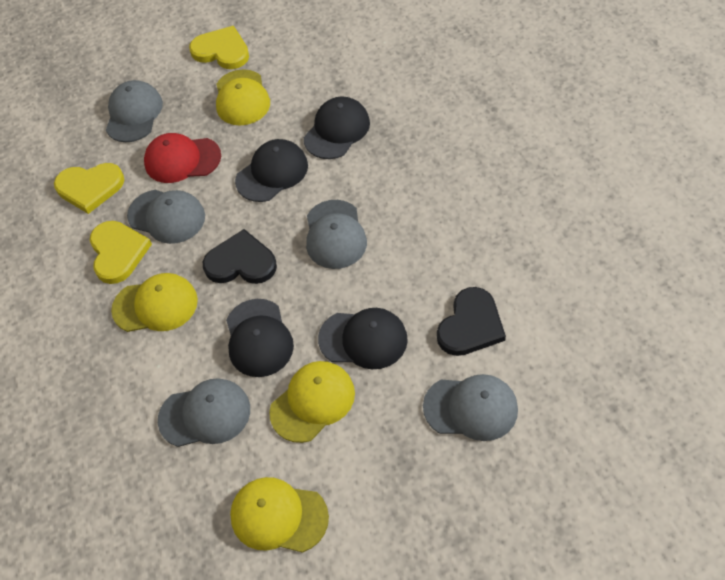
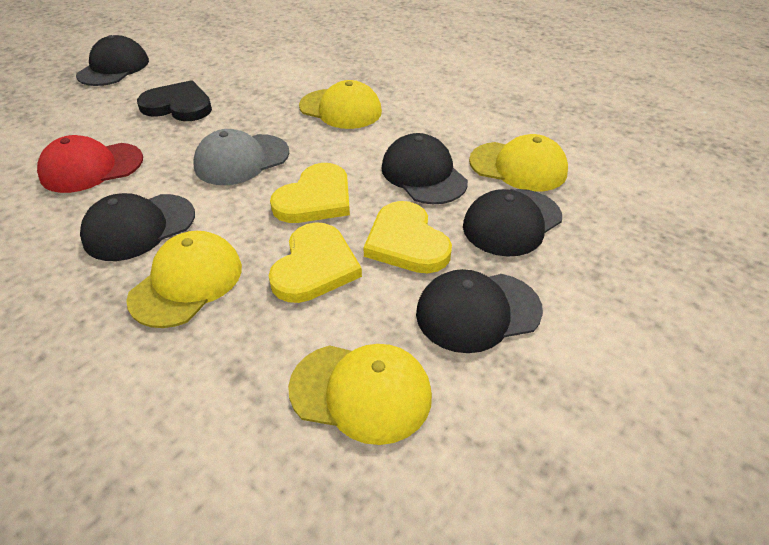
black cap: 4 -> 5
black heart: 2 -> 1
grey cap: 5 -> 1

